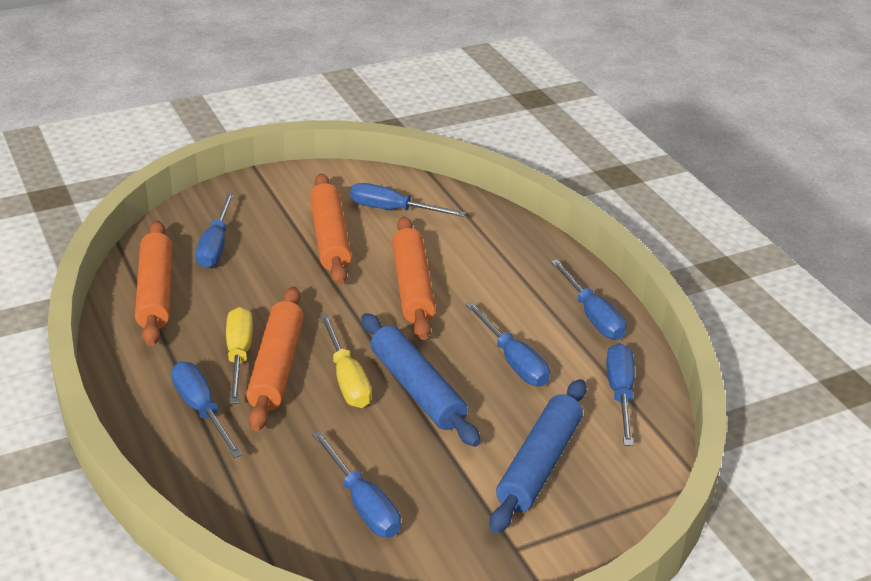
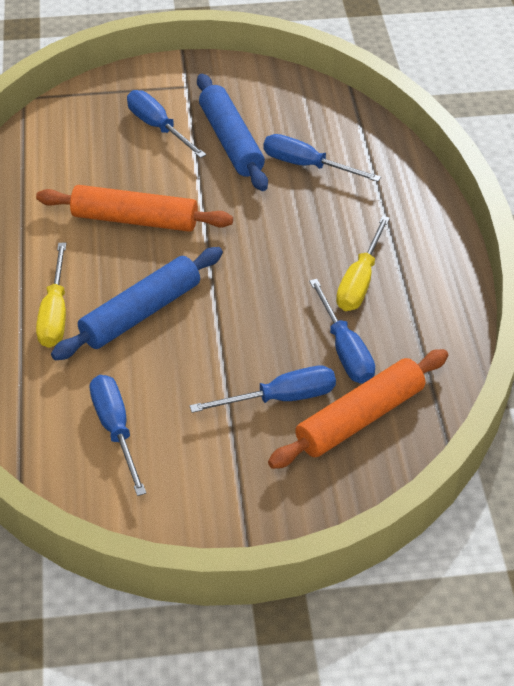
blue screwdriver: 7 -> 5
orange rolling pin: 4 -> 2

